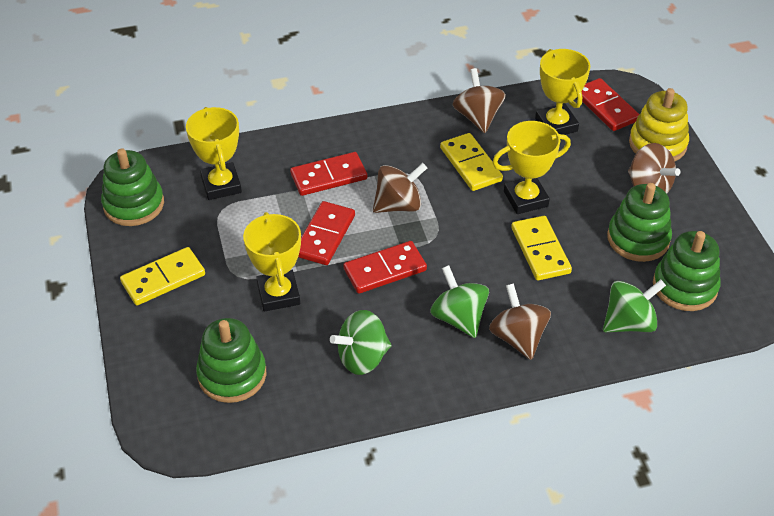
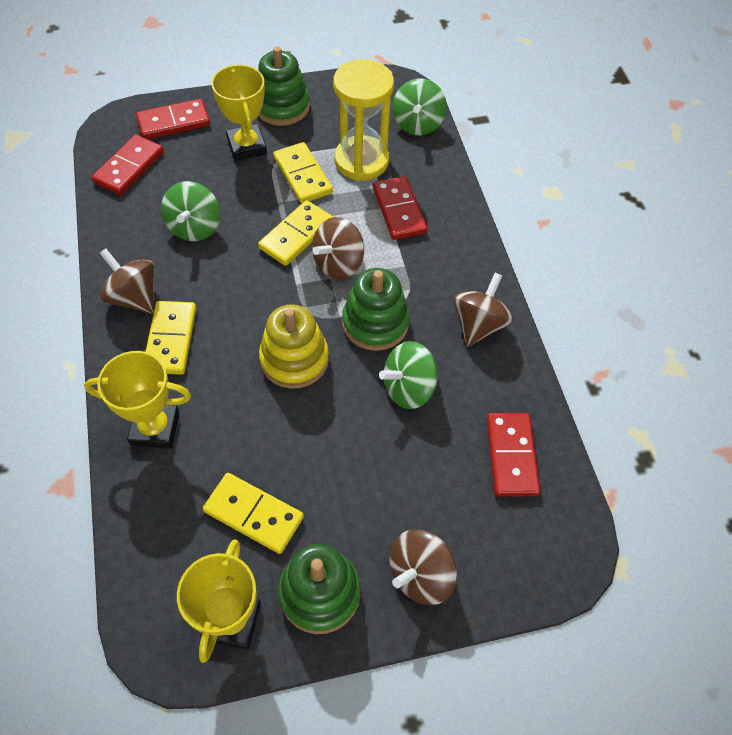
green stacking toy: 4 -> 3
yellow domino: 3 -> 4
yellow hourglass: 0 -> 1
yellow trophy: 4 -> 3

